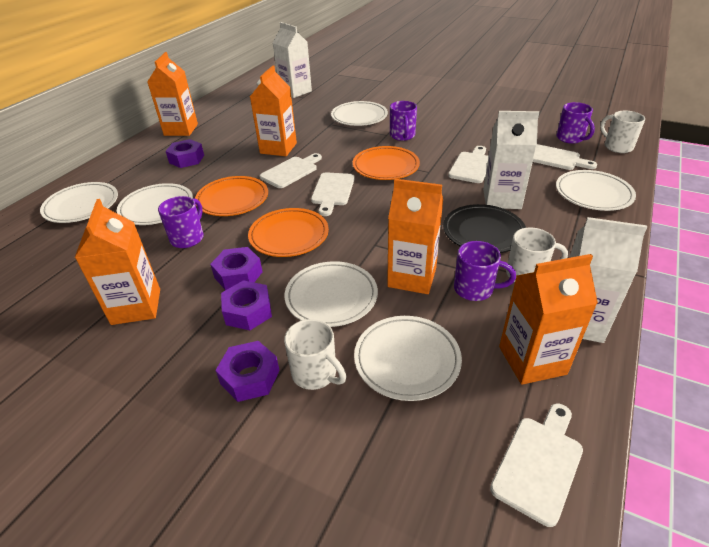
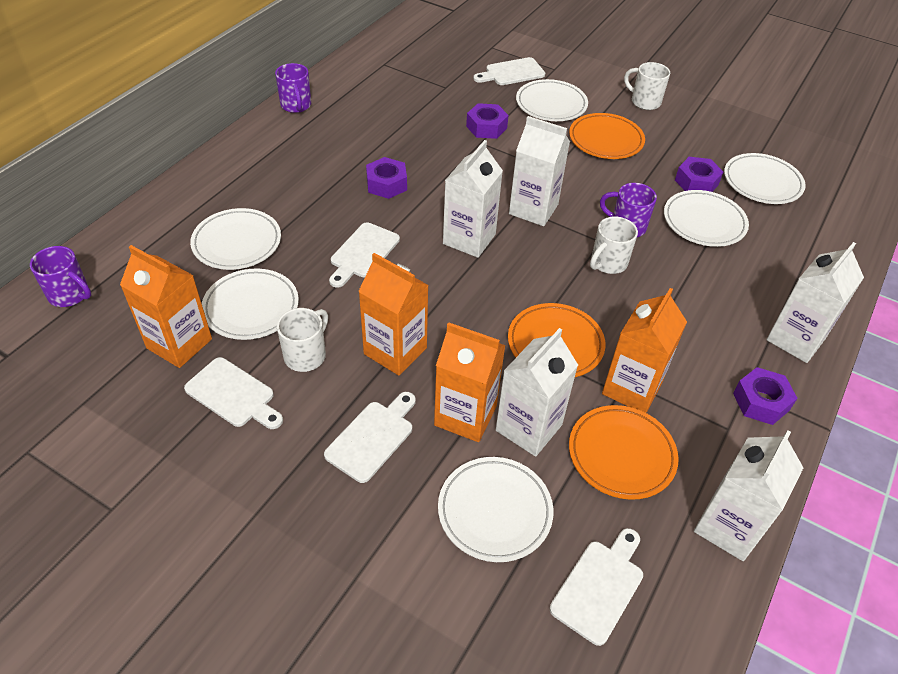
black plate: 1 -> 0
orange carton: 5 -> 4
purple mug: 4 -> 3
white carton: 3 -> 5

